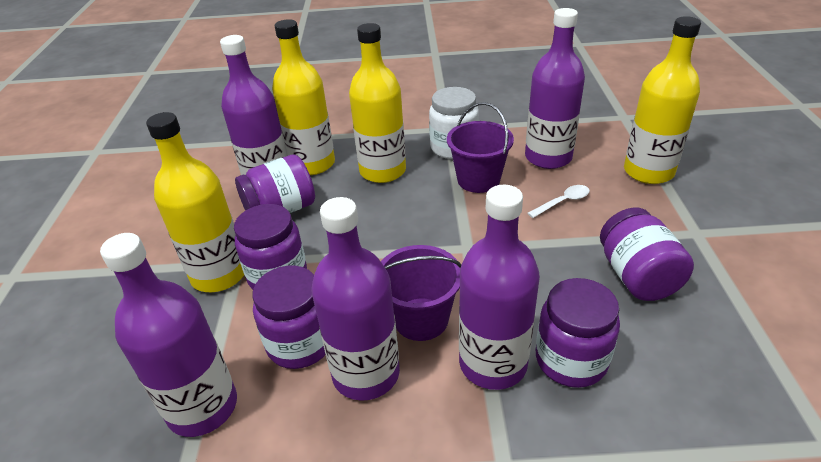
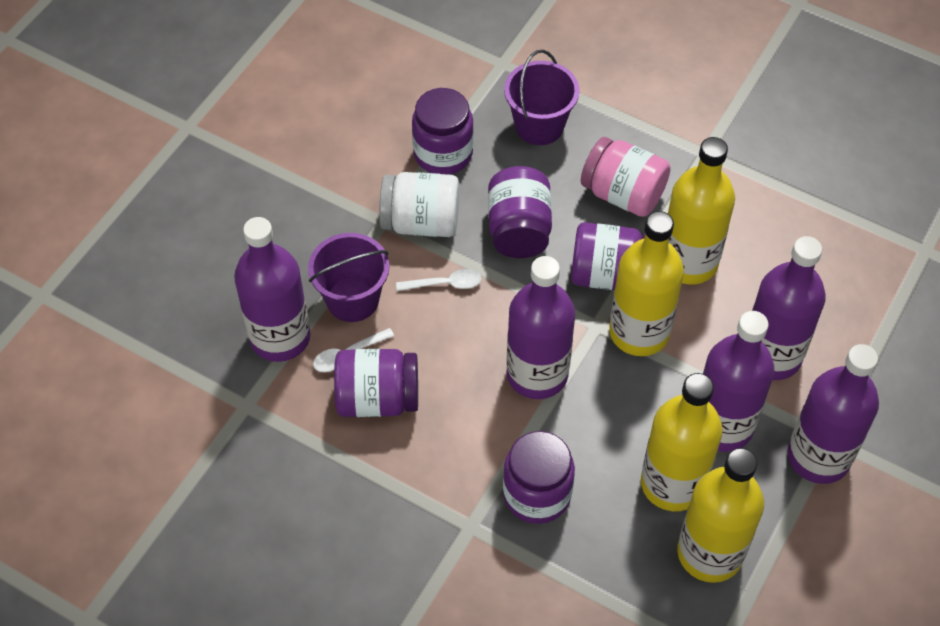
pink jar: 0 -> 1
white spoon: 1 -> 2

